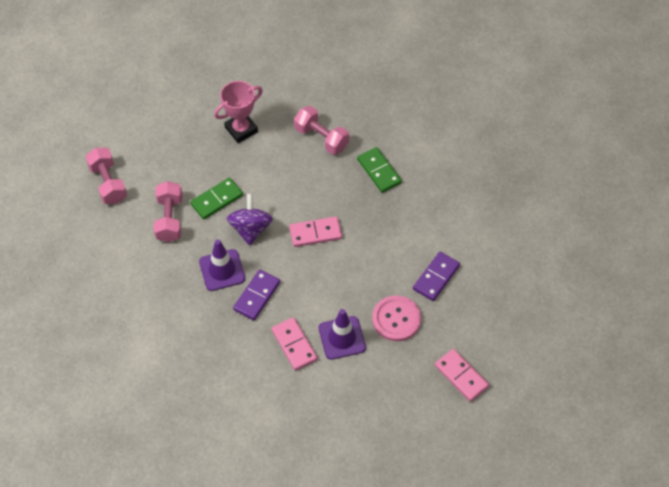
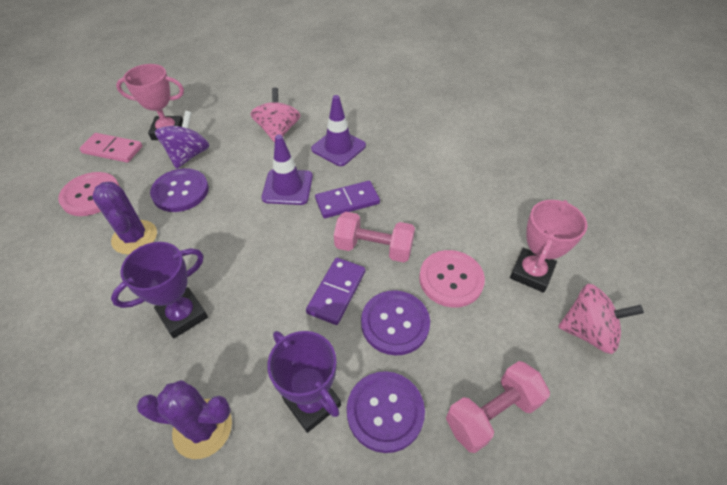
green domino: 2 -> 0
pink button: 1 -> 2
pink domino: 3 -> 1
pink dumbbell: 3 -> 2
pink spinning top: 0 -> 2
pink trophy: 1 -> 2
purple button: 0 -> 3
purple cactus: 0 -> 2
purple trophy: 0 -> 2

